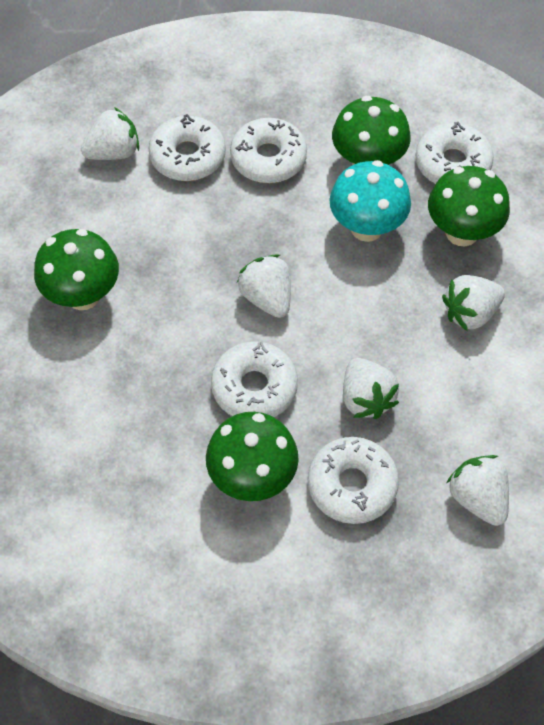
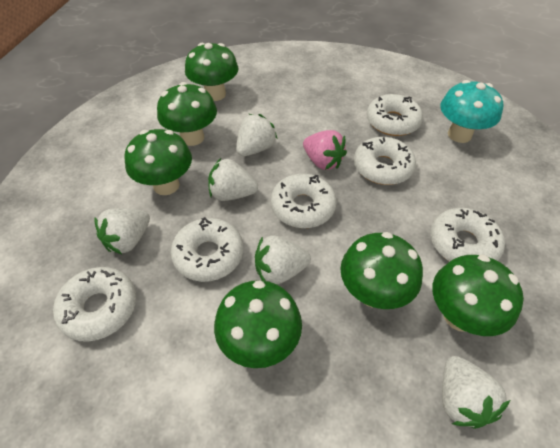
green mushroom: 4 -> 6
pink strawberry: 0 -> 1
white donut: 5 -> 6

